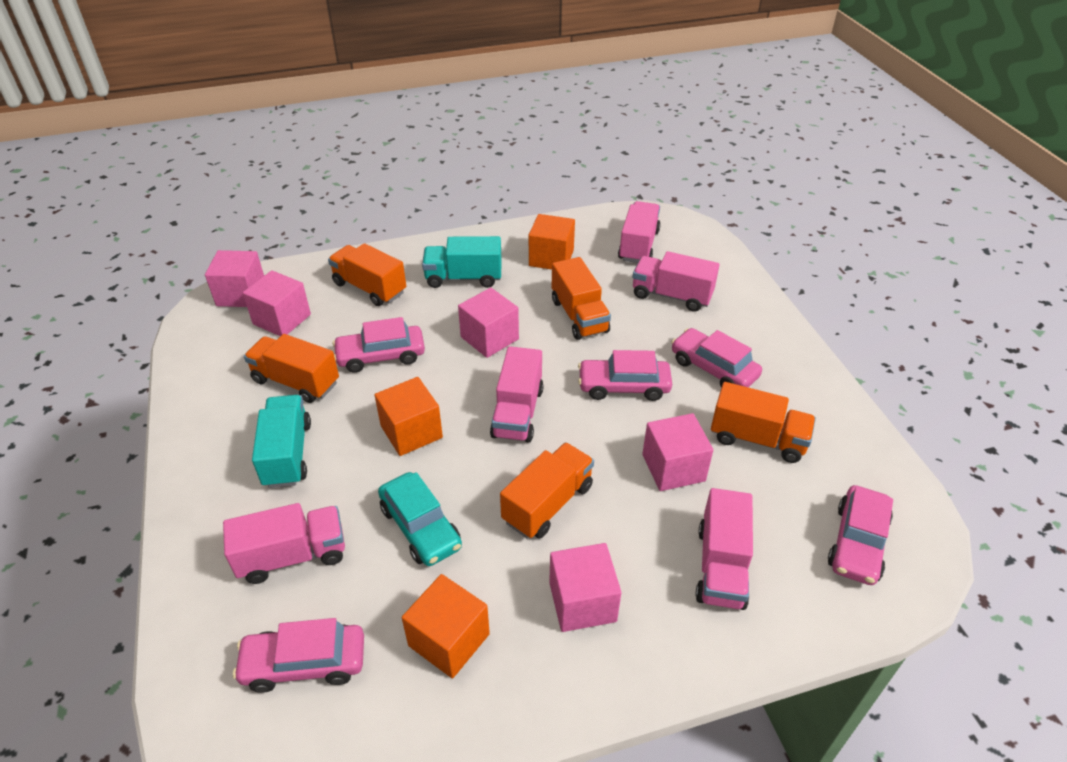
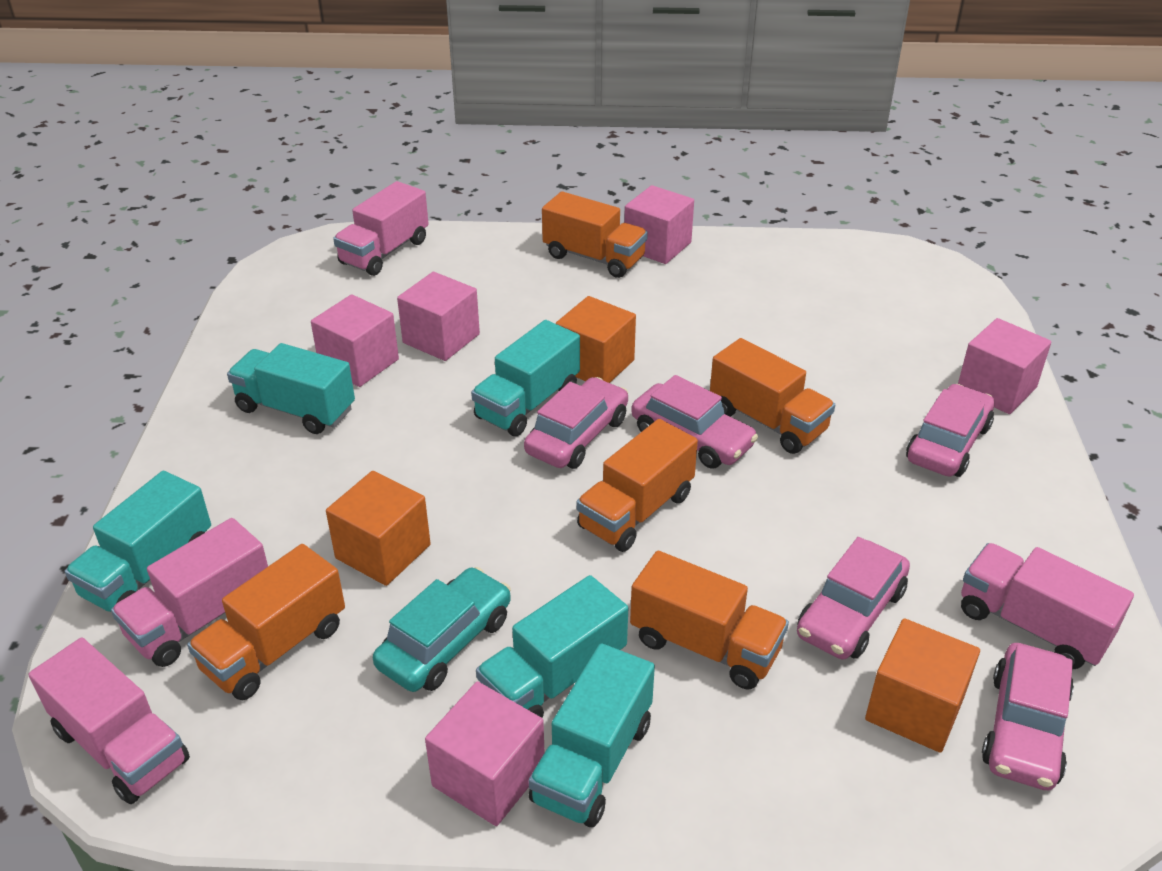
pink truck: 5 -> 4
turquoise truck: 2 -> 5

